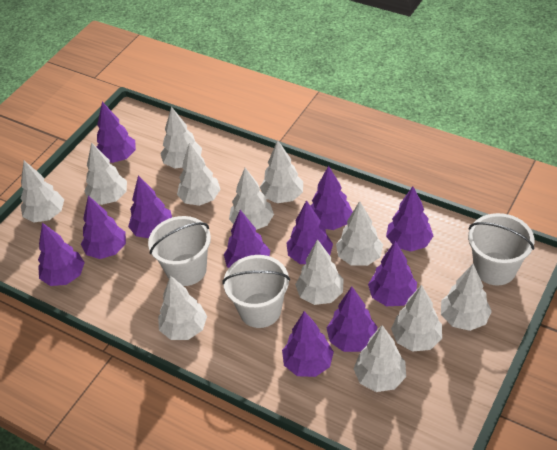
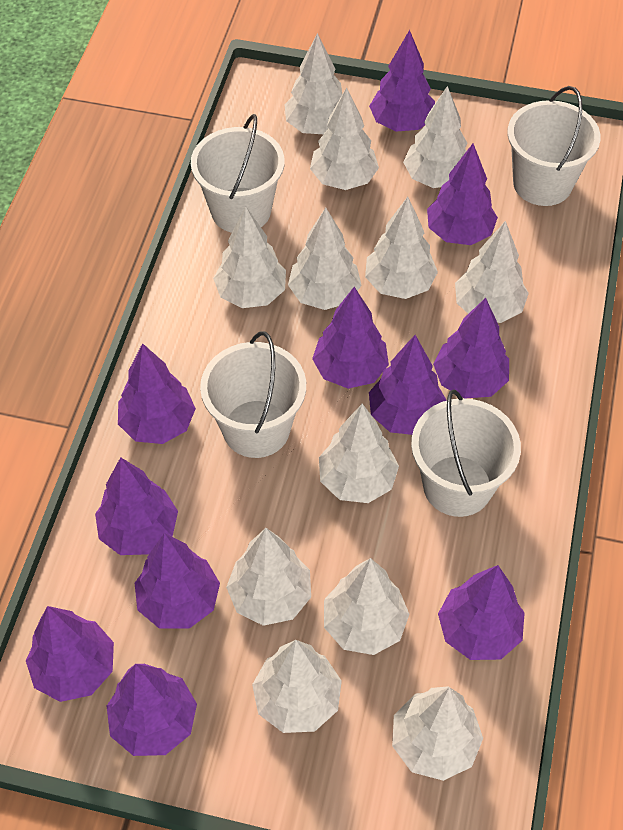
white bucket: 3 -> 4

